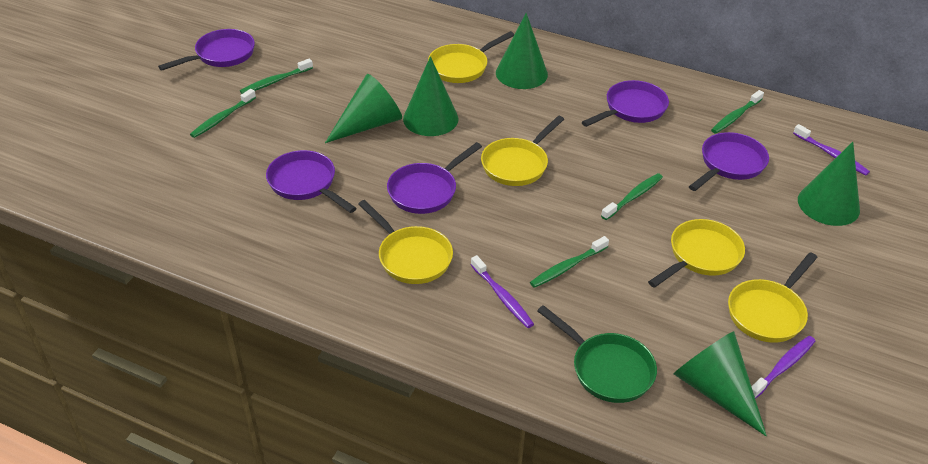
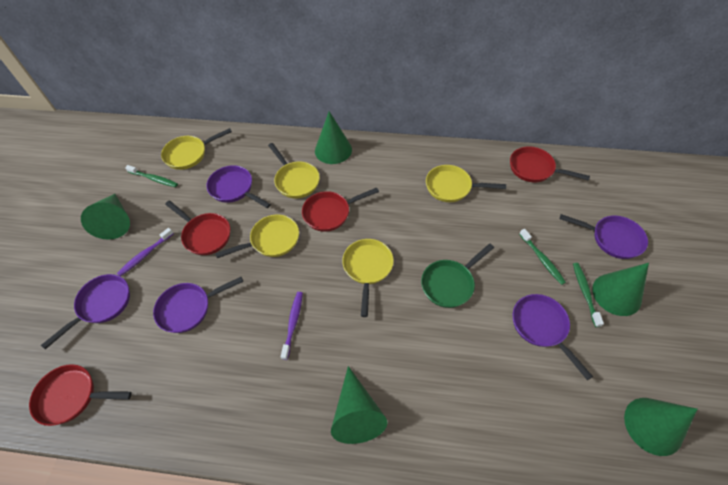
green toothbrush: 5 -> 3
purple toothbrush: 3 -> 2
red pan: 0 -> 4

